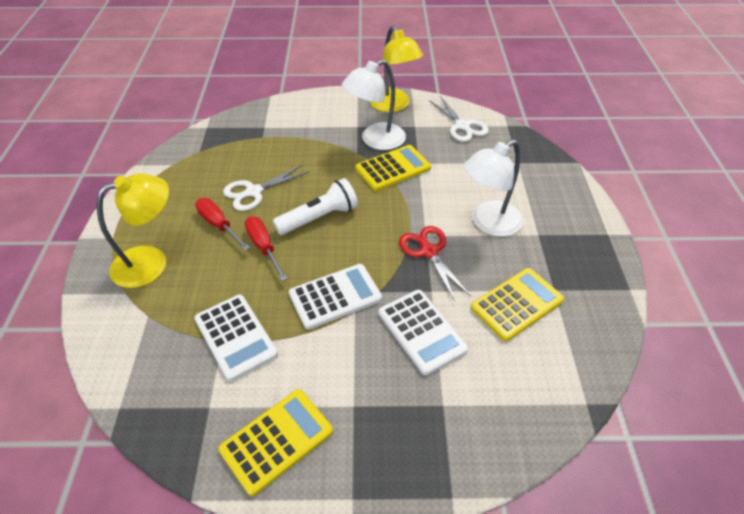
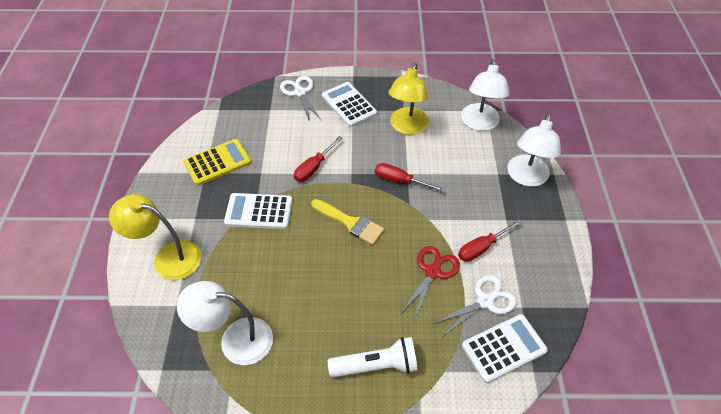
red screwdriver: 2 -> 3
white lamp: 2 -> 3
yellow brush: 0 -> 1
yellow calculator: 3 -> 1

